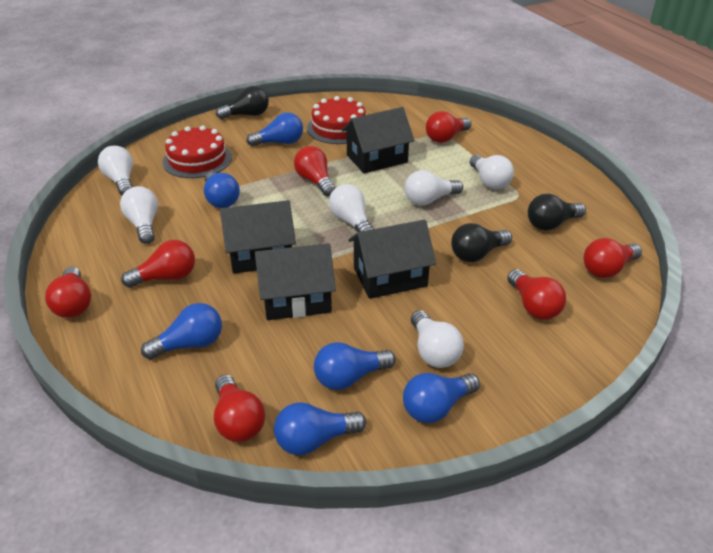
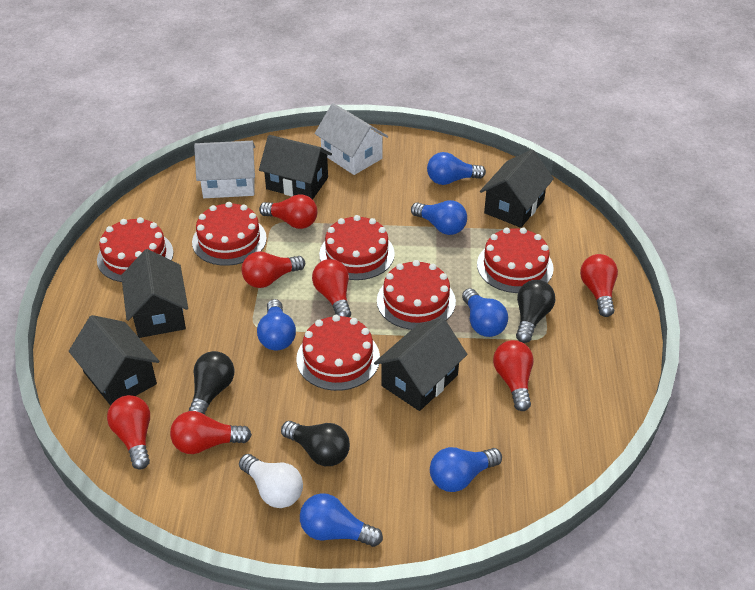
black house: 4 -> 5
red cake: 2 -> 6
white house: 0 -> 2
white light bulb: 6 -> 1

